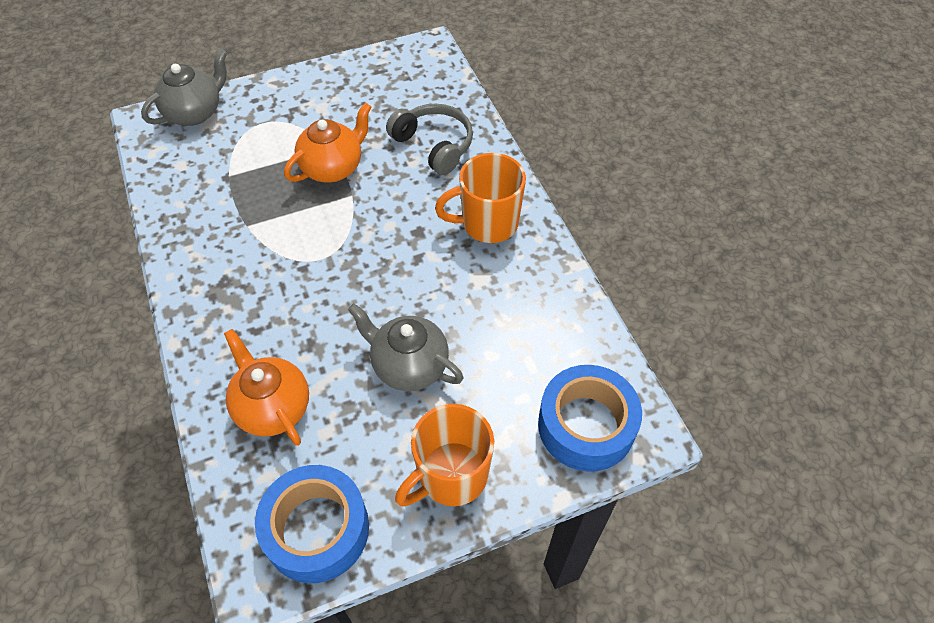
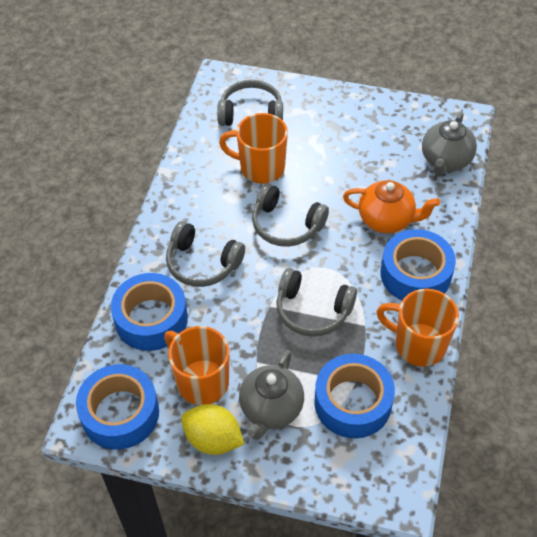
blue tape: 2 -> 4
grey headphones: 1 -> 4
orange mug: 2 -> 3
orange teapot: 2 -> 1
yellow lemon: 0 -> 1

